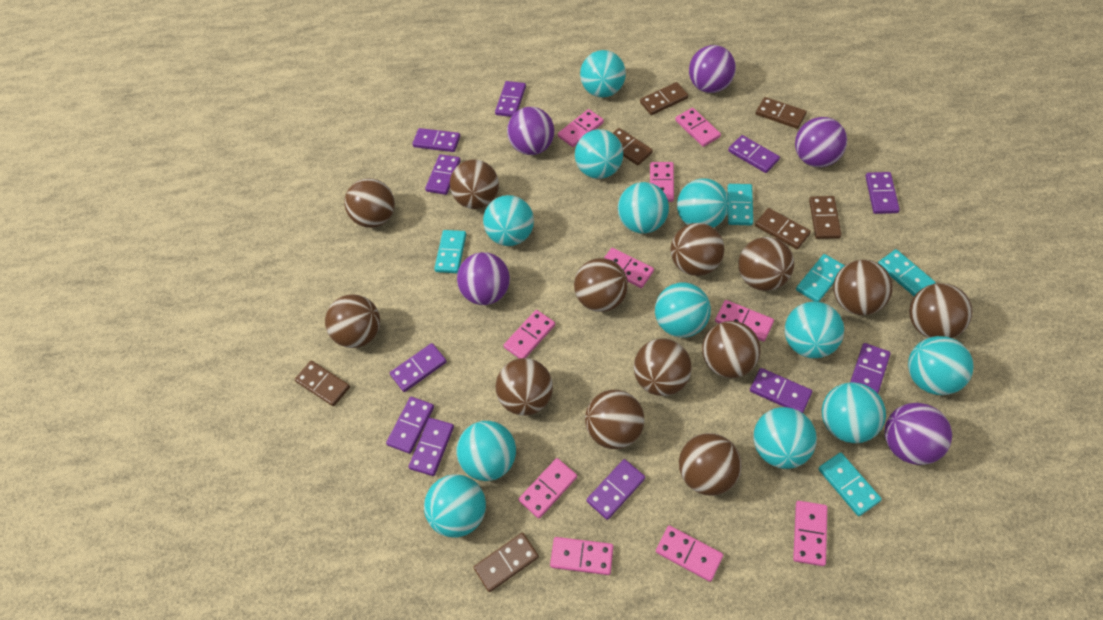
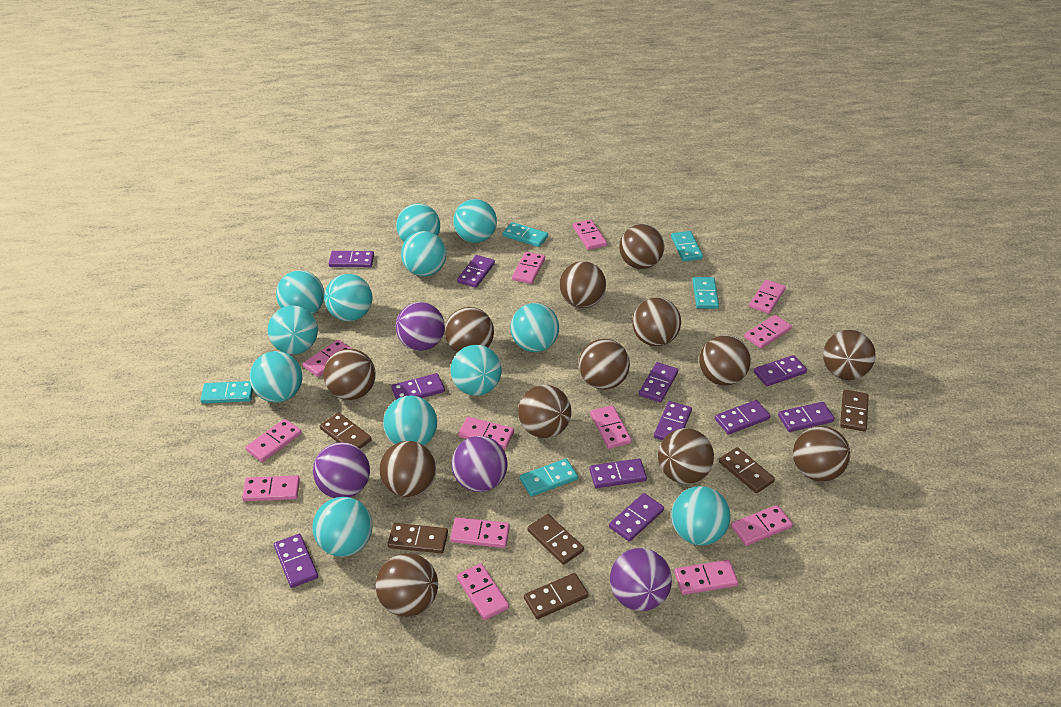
brown domino: 7 -> 6
pink domino: 10 -> 13
purple ball: 5 -> 4

